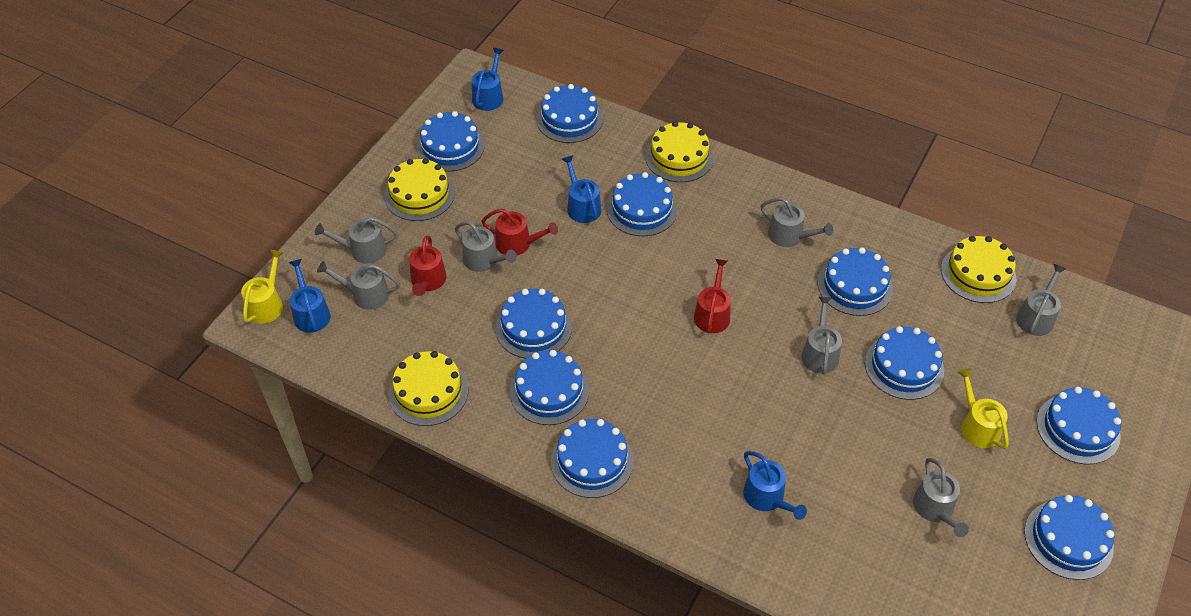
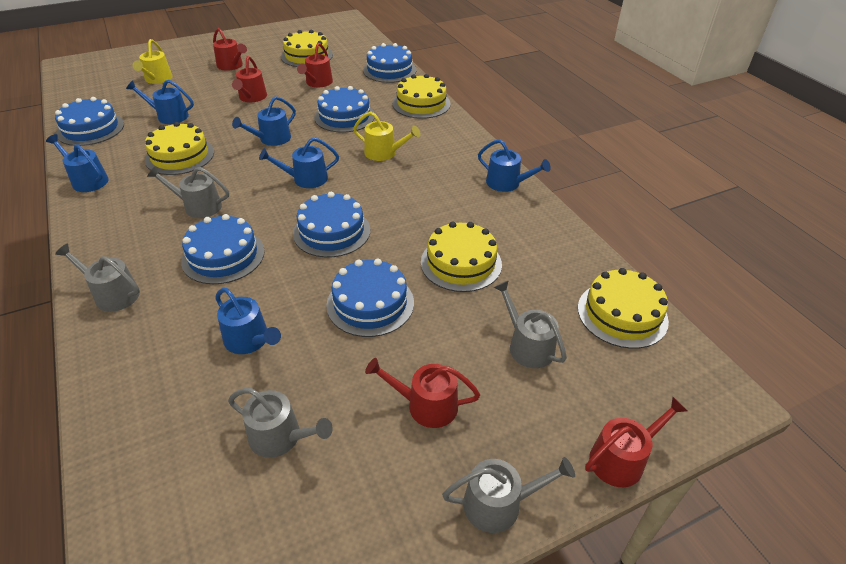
blue cake: 10 -> 6
blue watering can: 4 -> 6
grey watering can: 7 -> 5
red watering can: 3 -> 5
yellow cake: 4 -> 5

